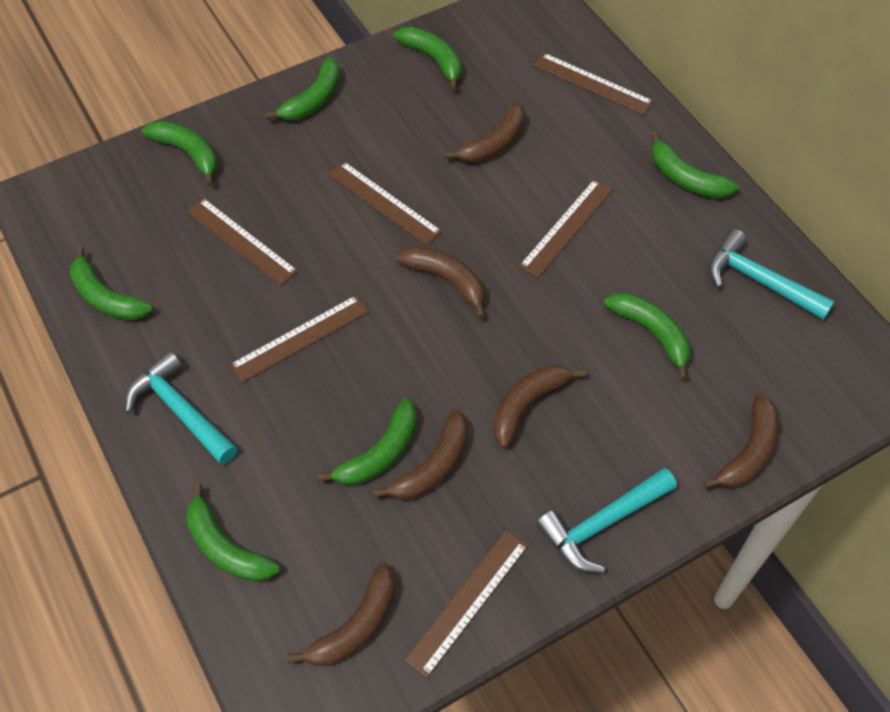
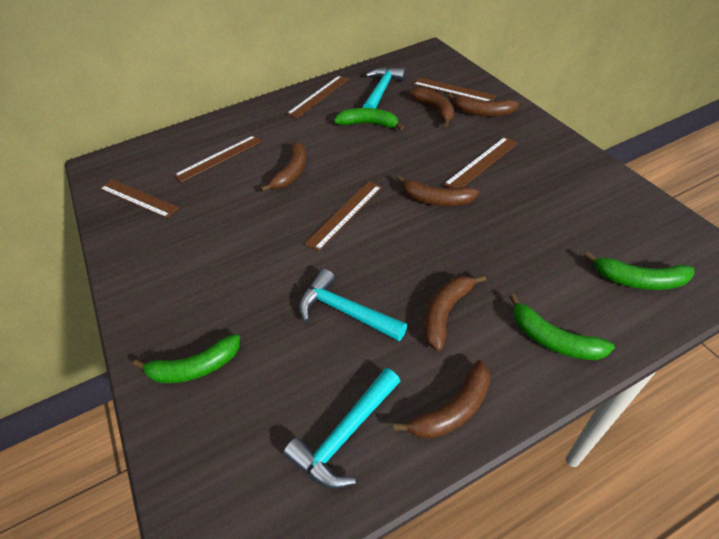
green banana: 8 -> 4

